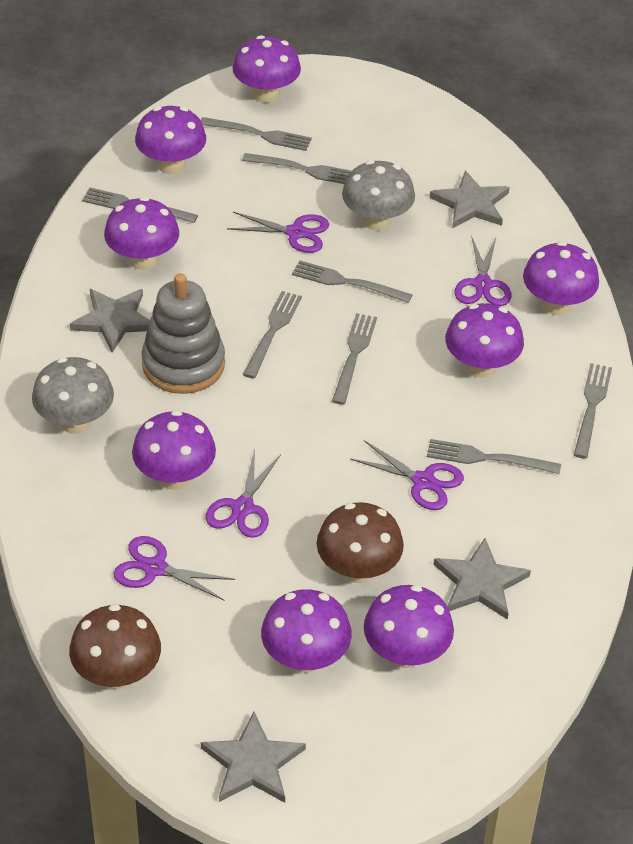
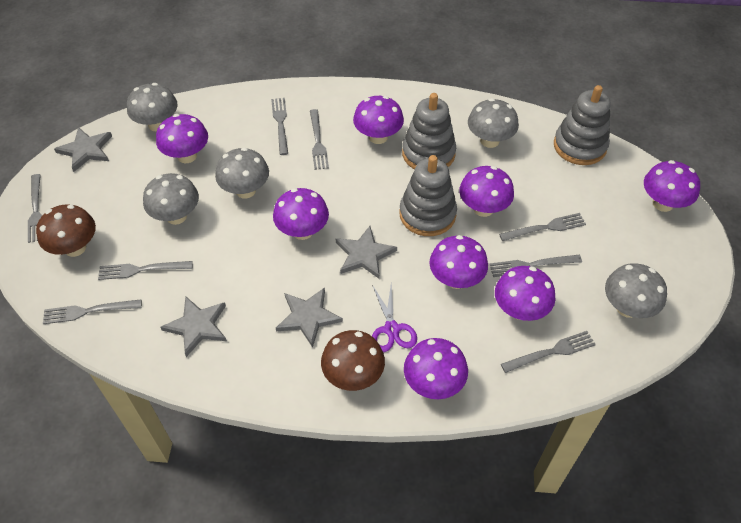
grey mushroom: 2 -> 5
grey stacking toy: 1 -> 3
purple scissors: 5 -> 1

